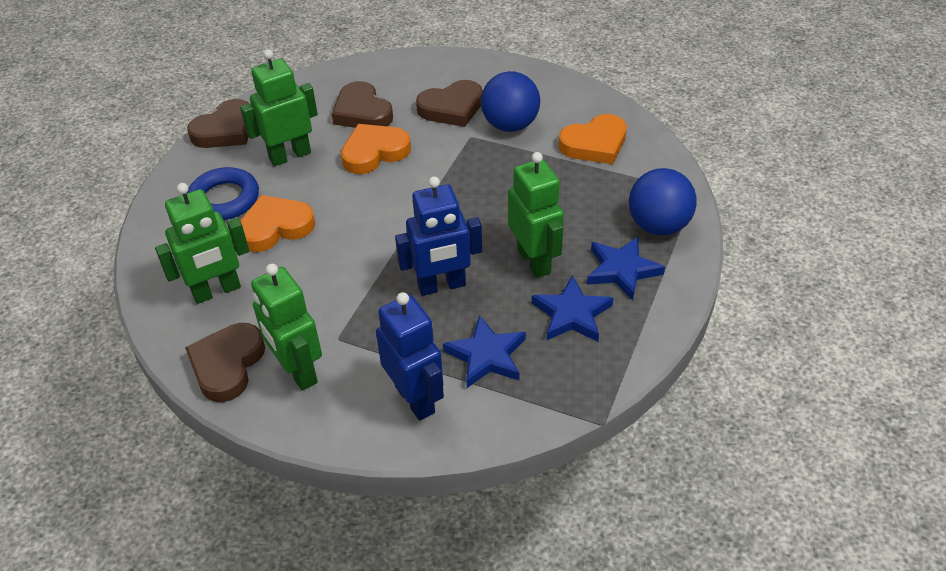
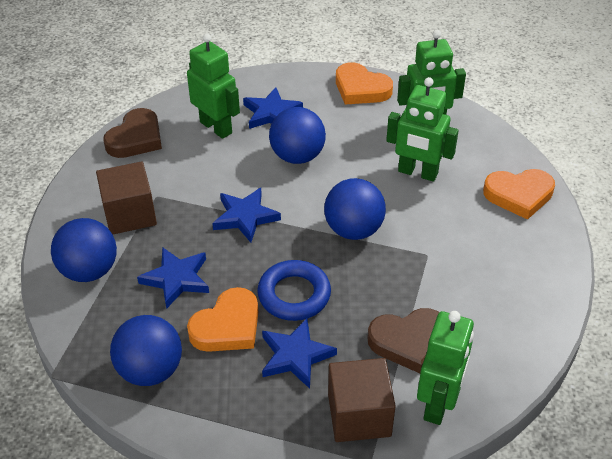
blue ball: 2 -> 4
blue robot: 2 -> 0
blue star: 3 -> 4
brown cube: 0 -> 2
brown heart: 4 -> 2

